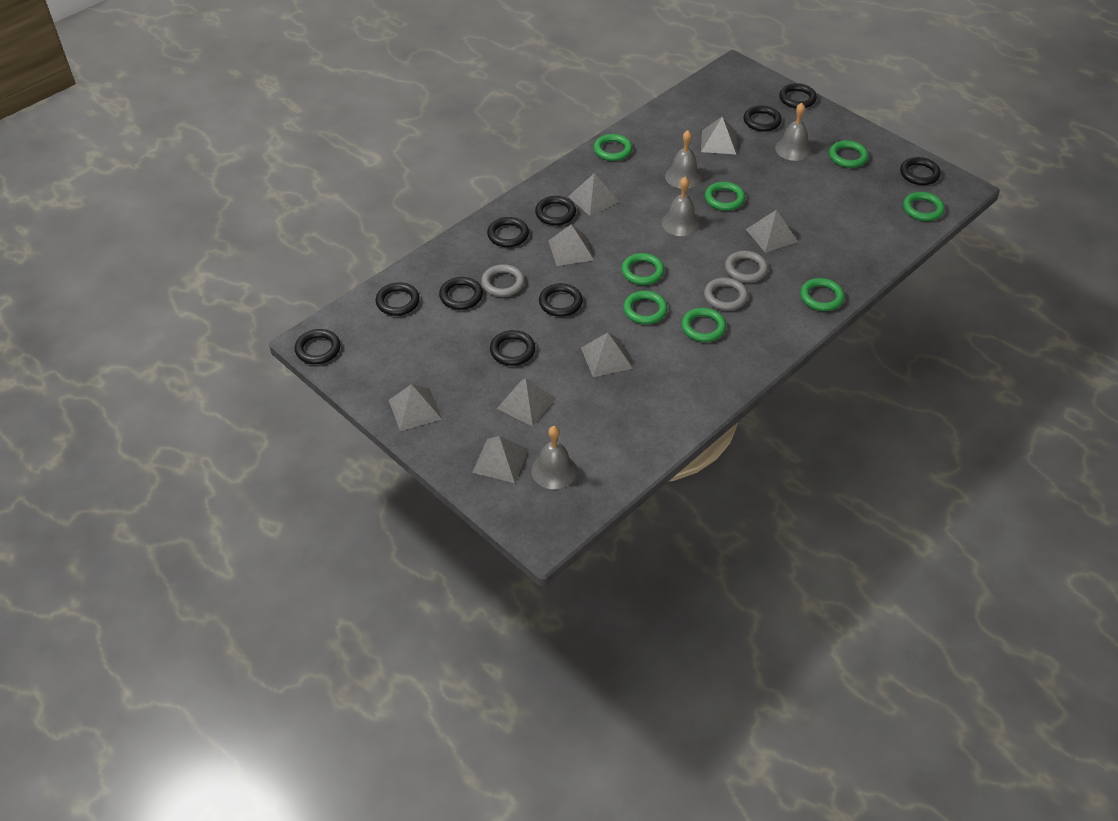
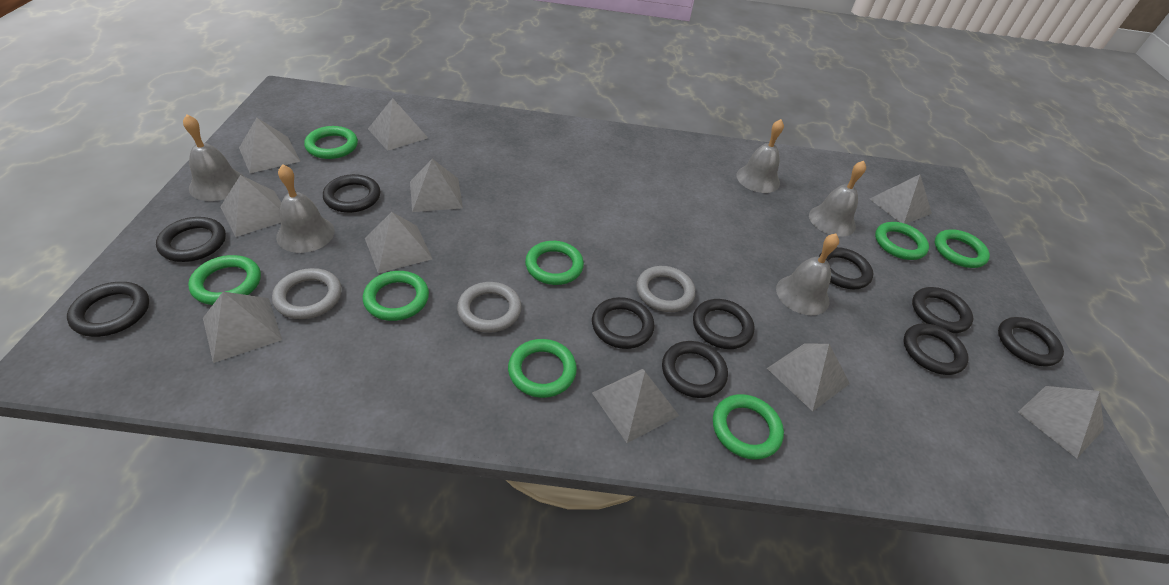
grey bell: 4 -> 5
grey pyramid: 8 -> 10

